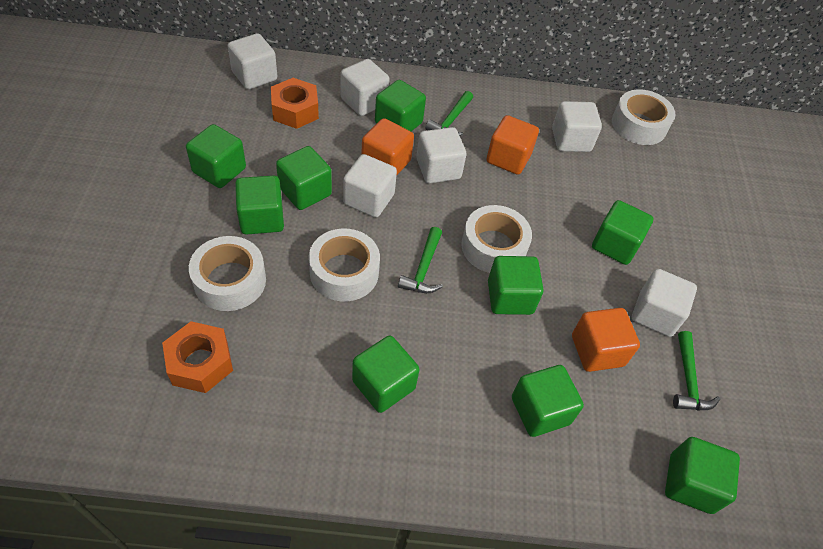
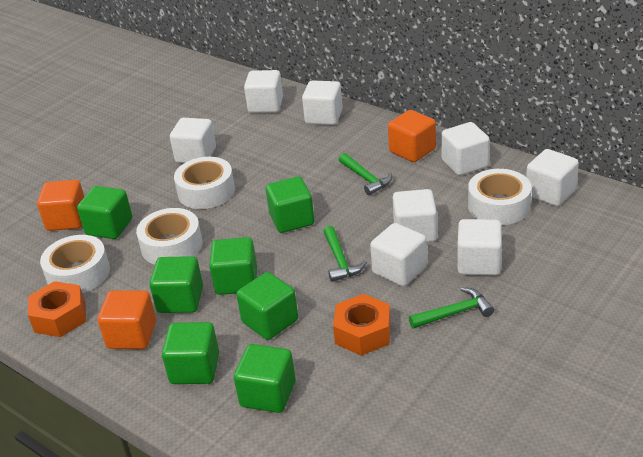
green cube: 9 -> 7
white cube: 6 -> 8

